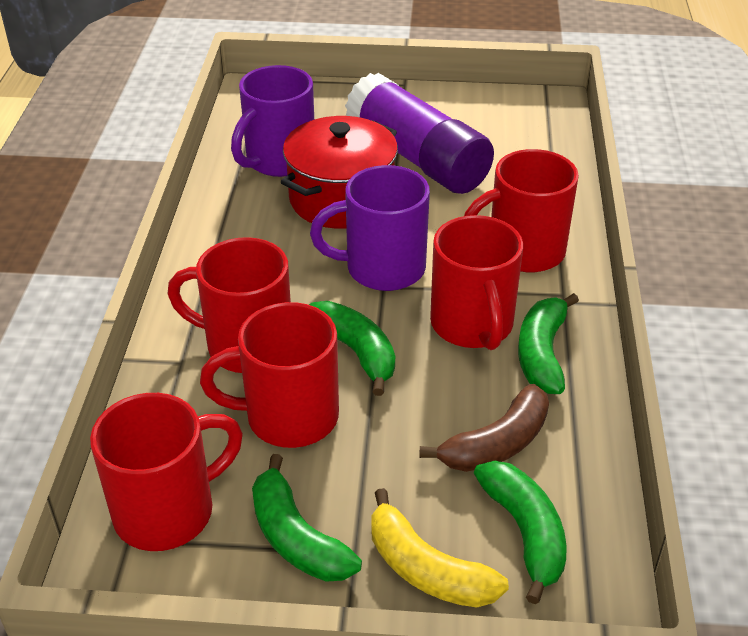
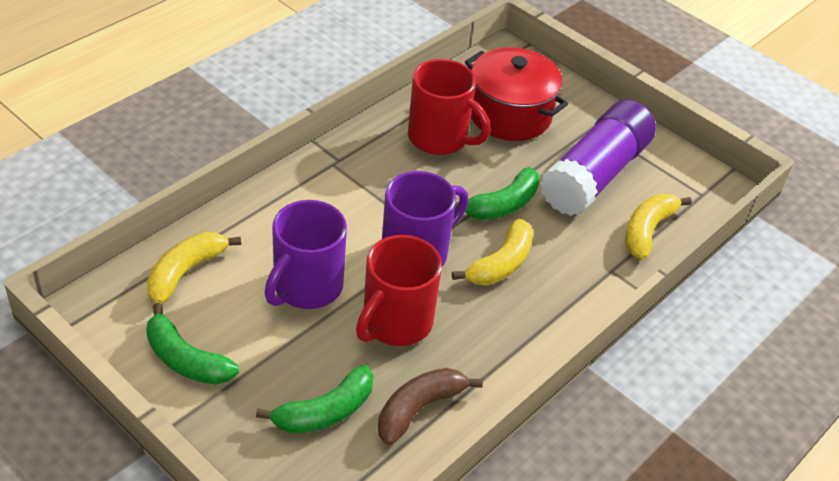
green banana: 4 -> 3
red mug: 5 -> 2
yellow banana: 1 -> 3

